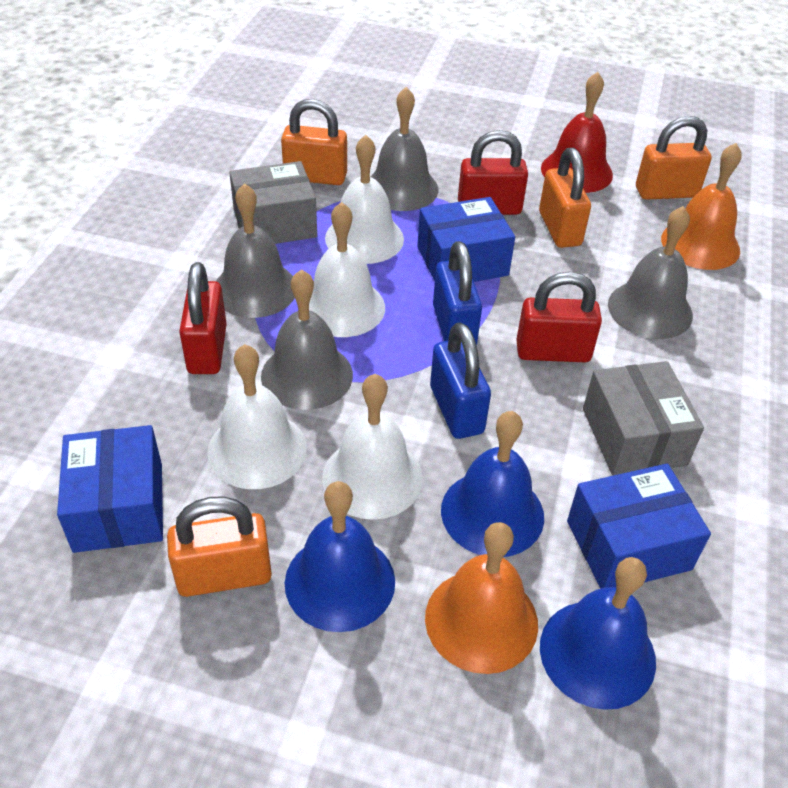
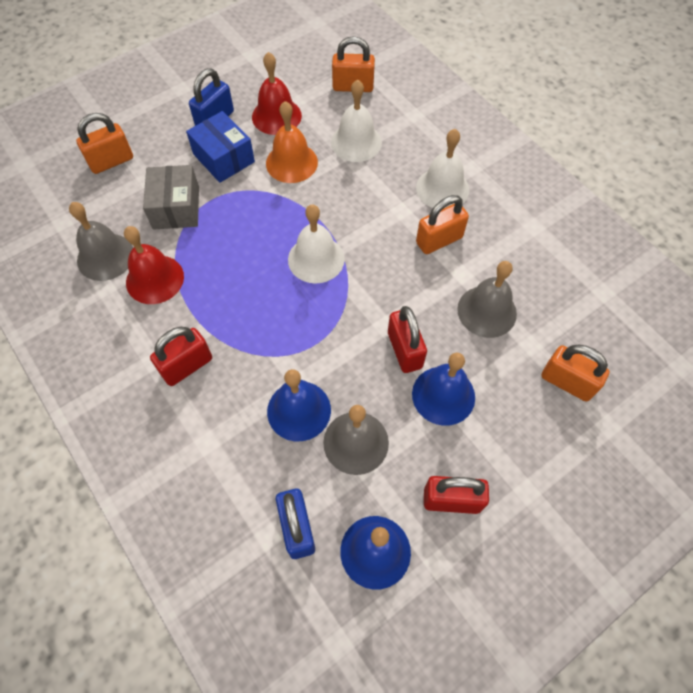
blue box: 3 -> 1
grey bell: 4 -> 3
grey box: 2 -> 1
orange bell: 2 -> 1
red bell: 1 -> 2
white bell: 4 -> 3

